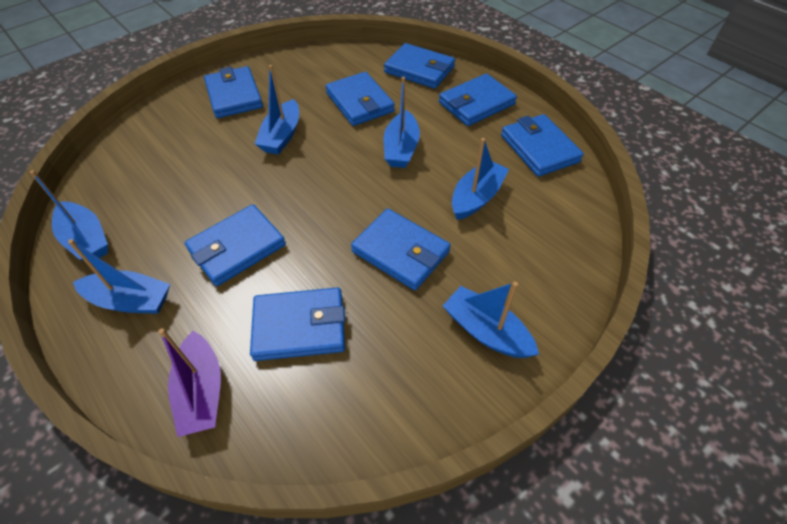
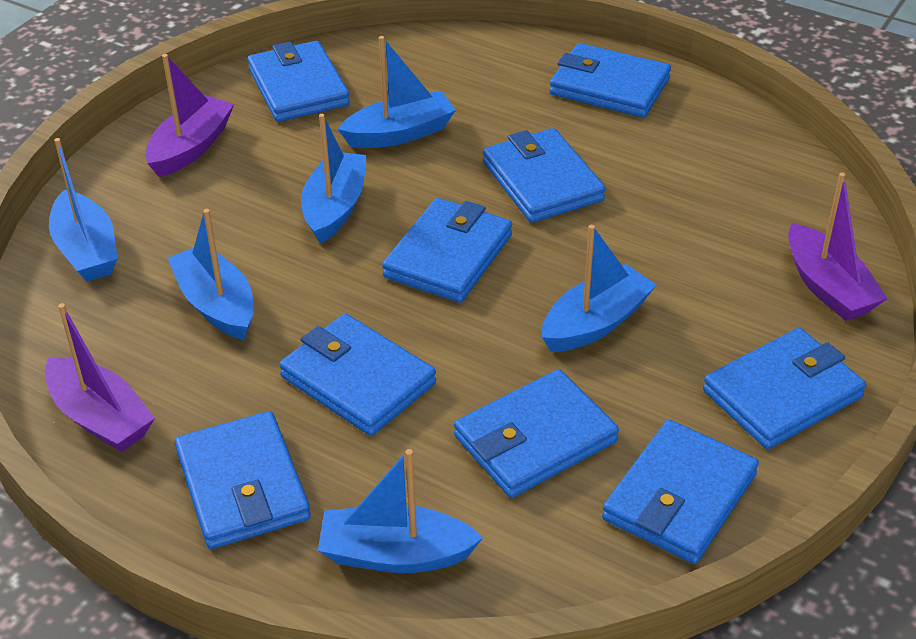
blue wallet: 8 -> 9
purple boat: 1 -> 3

